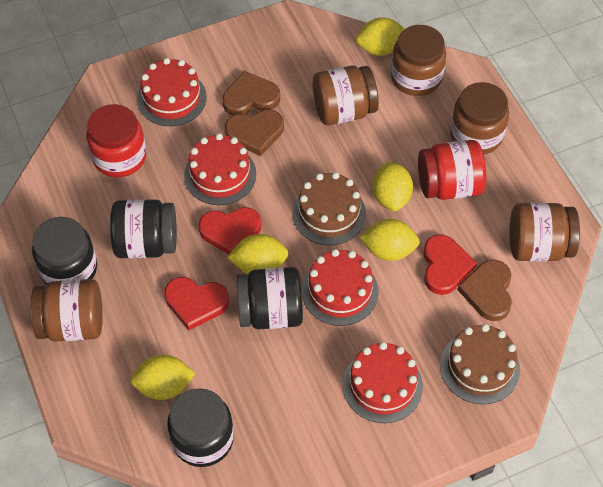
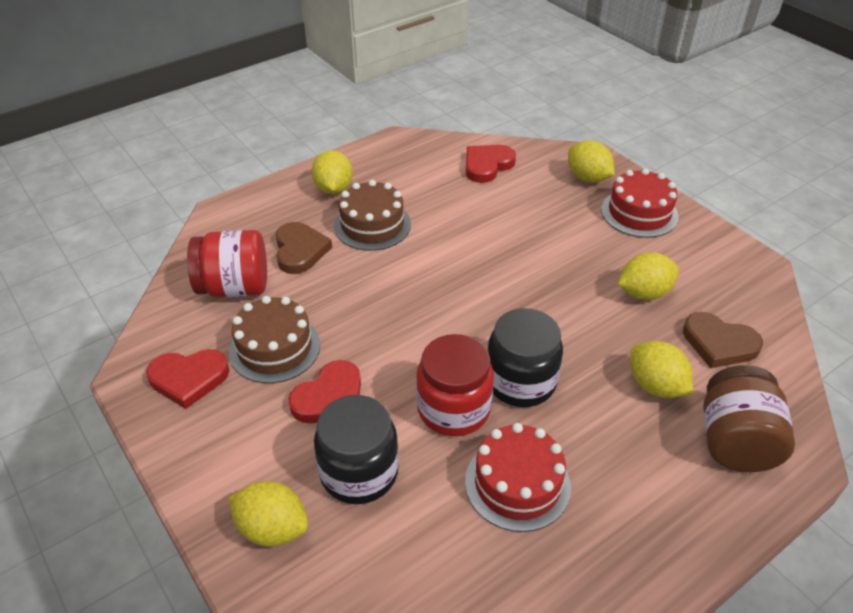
black jar: 4 -> 2
brown heart: 3 -> 2
brown jar: 5 -> 1
red cake: 4 -> 2

